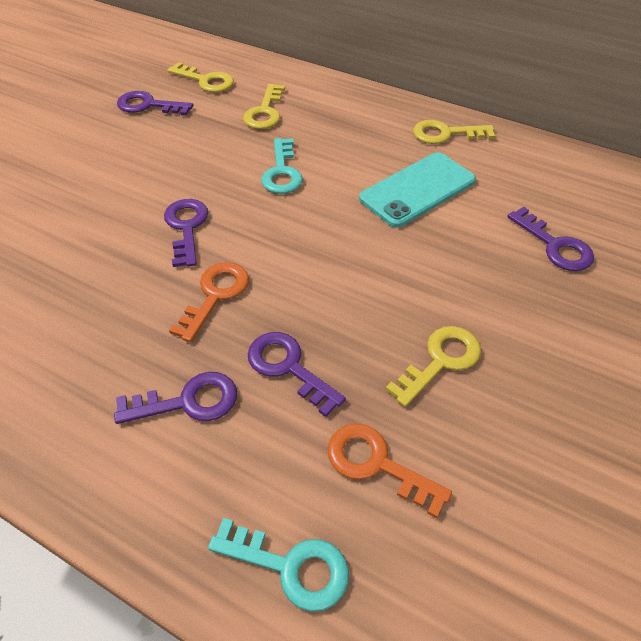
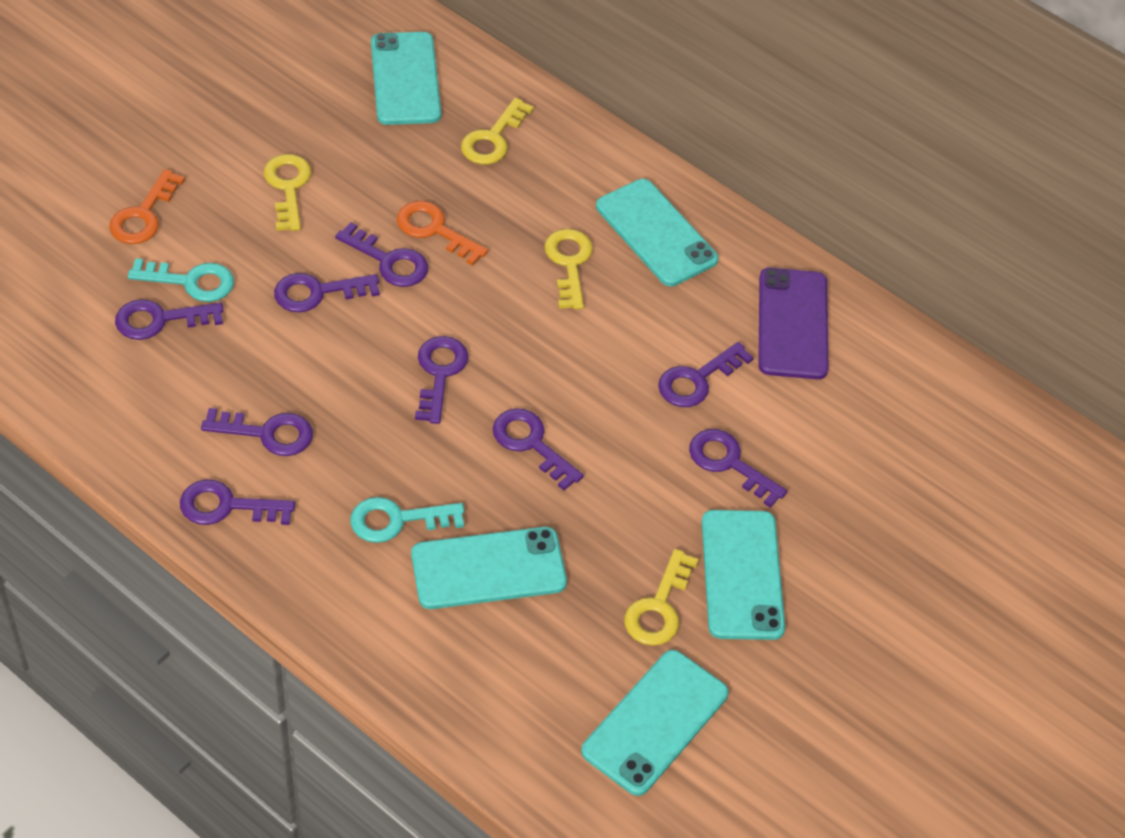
purple key: 5 -> 9
purple phone: 0 -> 1
turquoise phone: 1 -> 5

